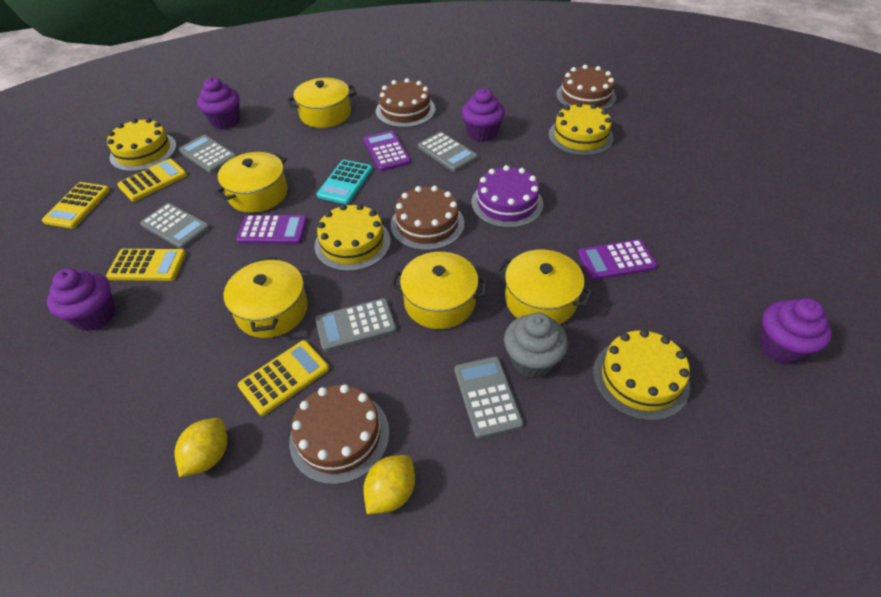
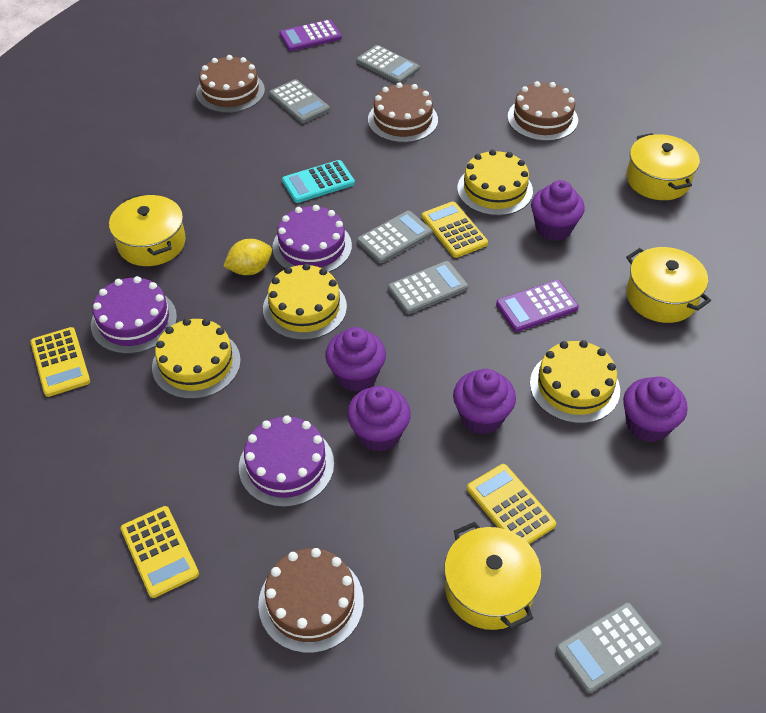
grey cupcake: 1 -> 0
purple cake: 1 -> 3
purple calculator: 3 -> 2
purple cupcake: 4 -> 5
yellow lemon: 2 -> 1
yellow pot: 5 -> 4

